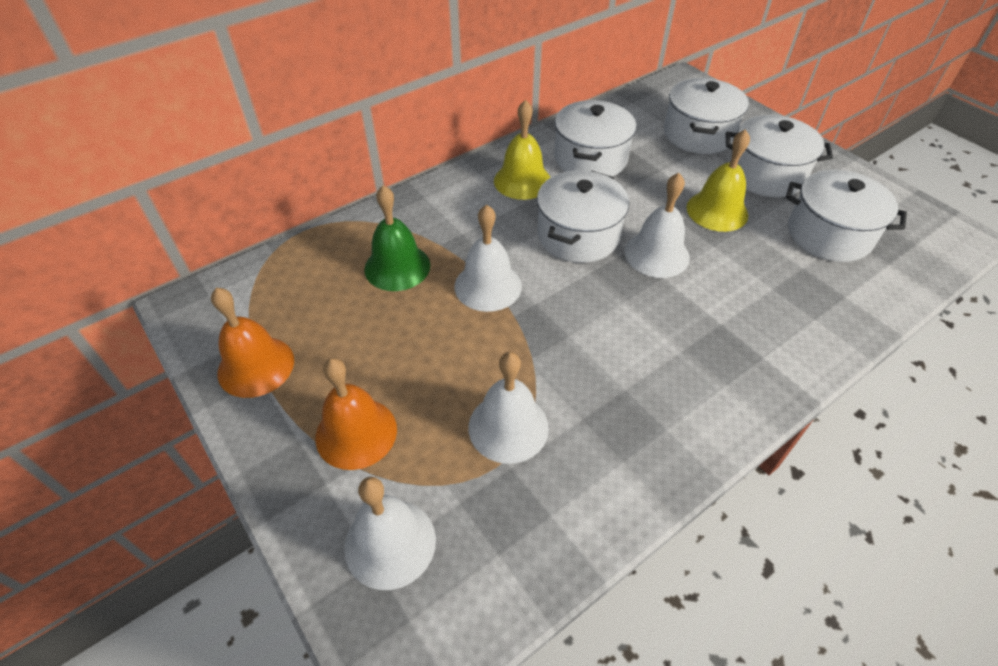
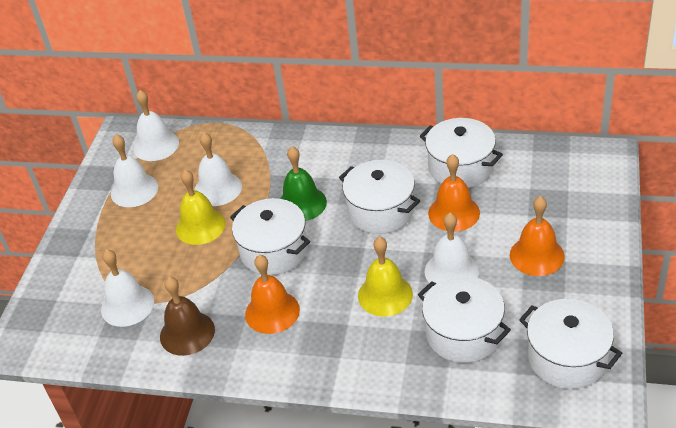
brown bell: 0 -> 1
orange bell: 2 -> 3
white bell: 4 -> 5

